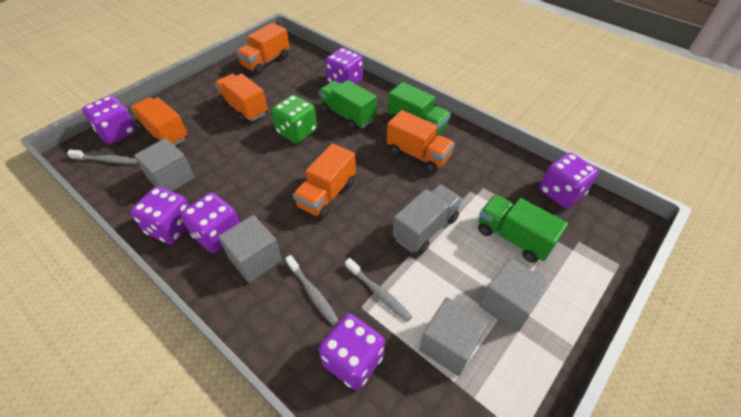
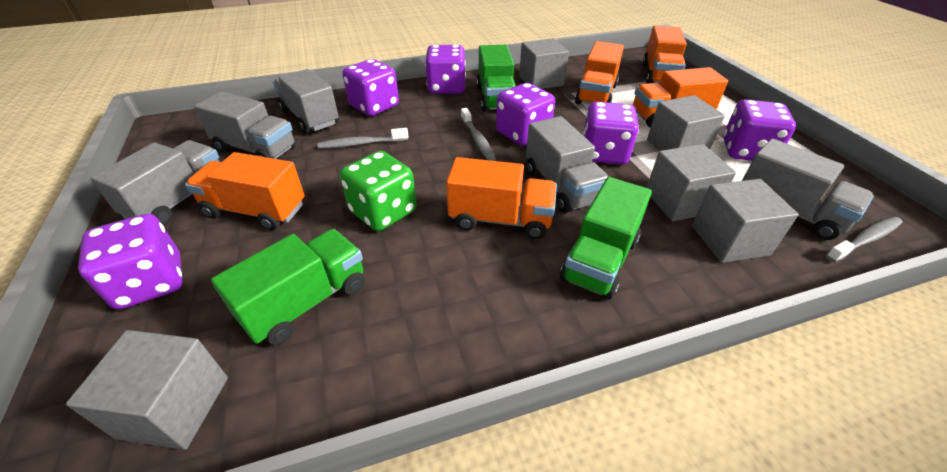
grey cube: 4 -> 5
grey truck: 1 -> 5

